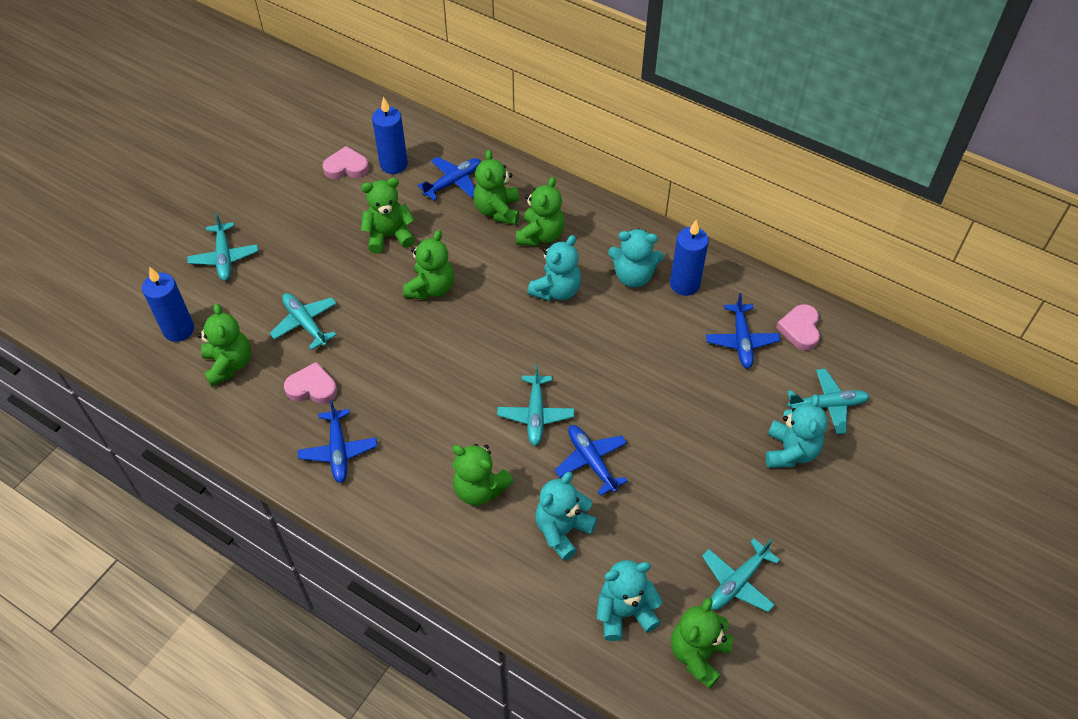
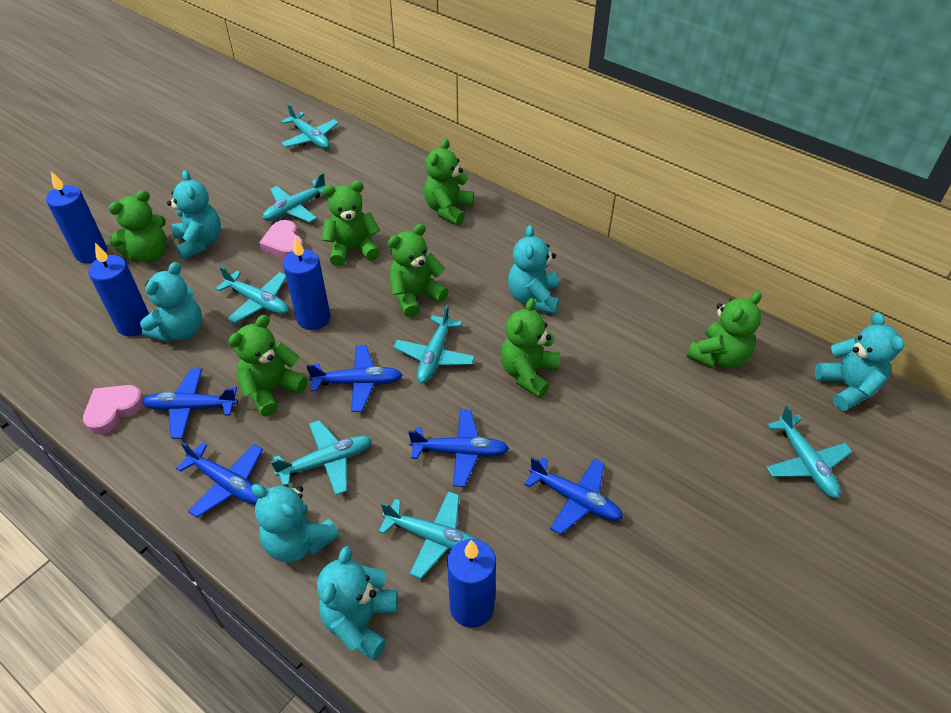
blue candle: 3 -> 4
blue plane: 4 -> 5
pink heart: 3 -> 2
turquoise plane: 5 -> 7
turquoise teddy bear: 5 -> 6

